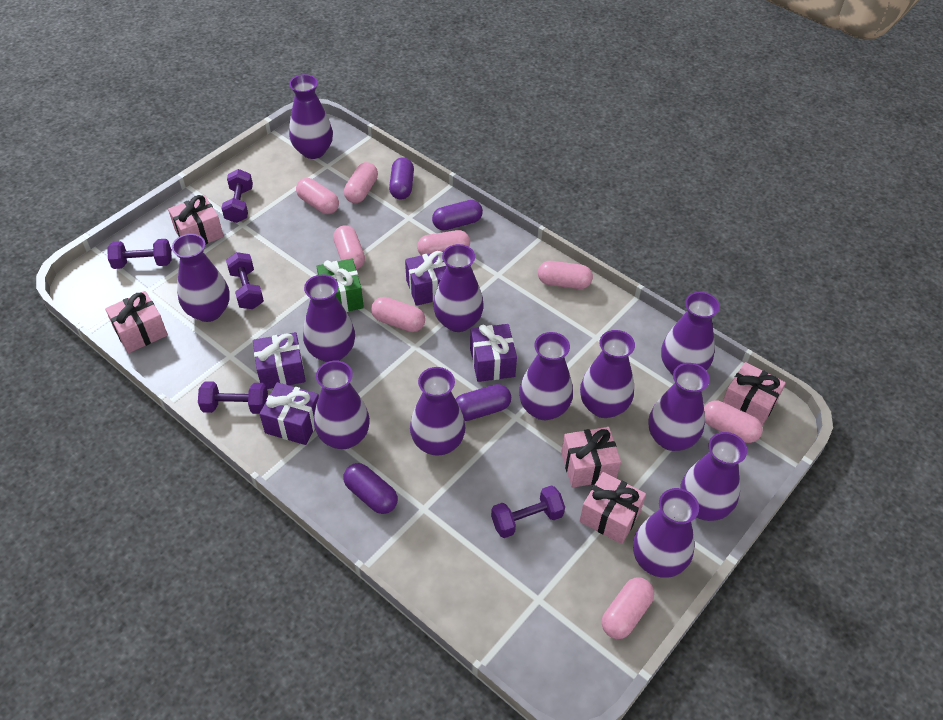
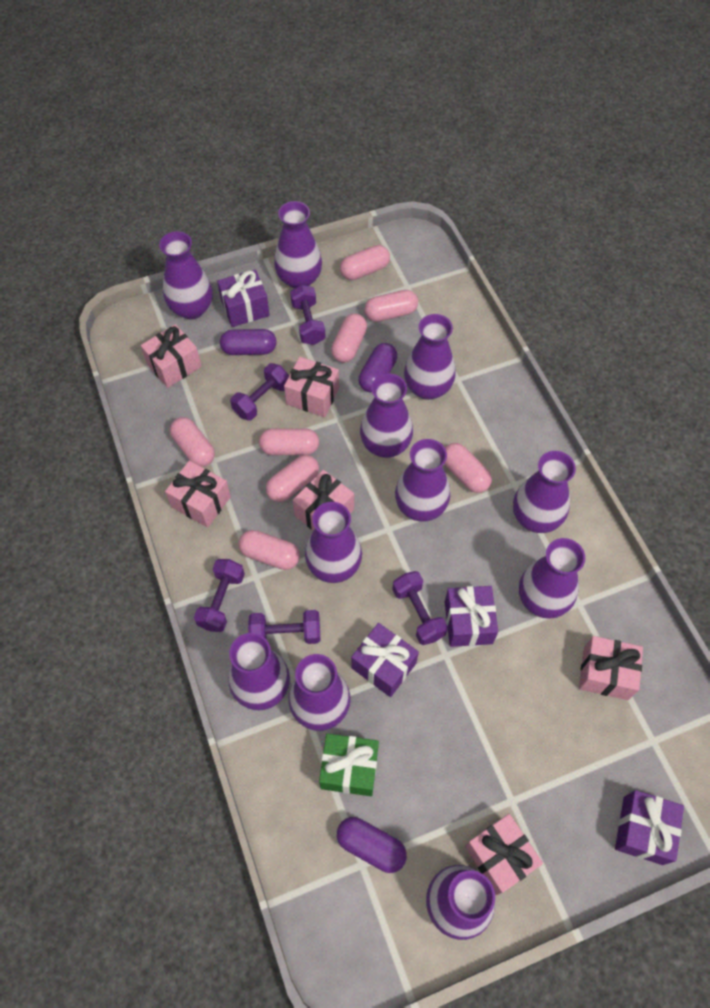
pink gift: 5 -> 6
purple capsule: 4 -> 3
purple vase: 12 -> 11

